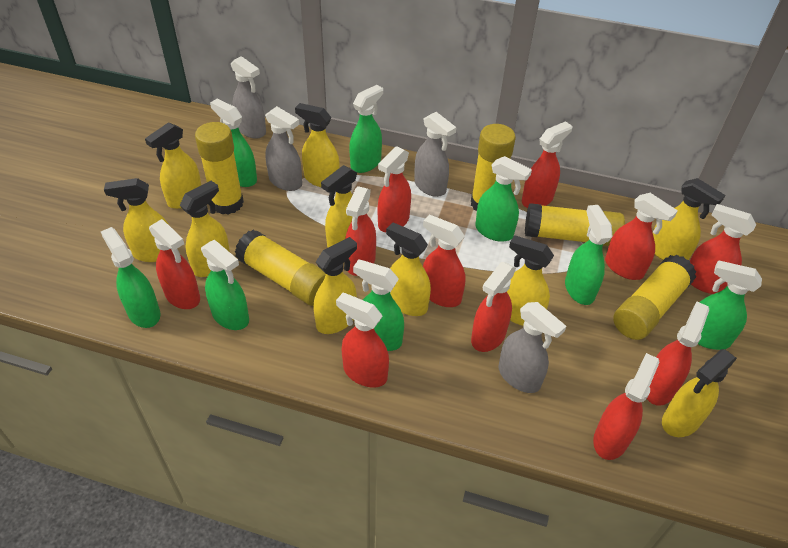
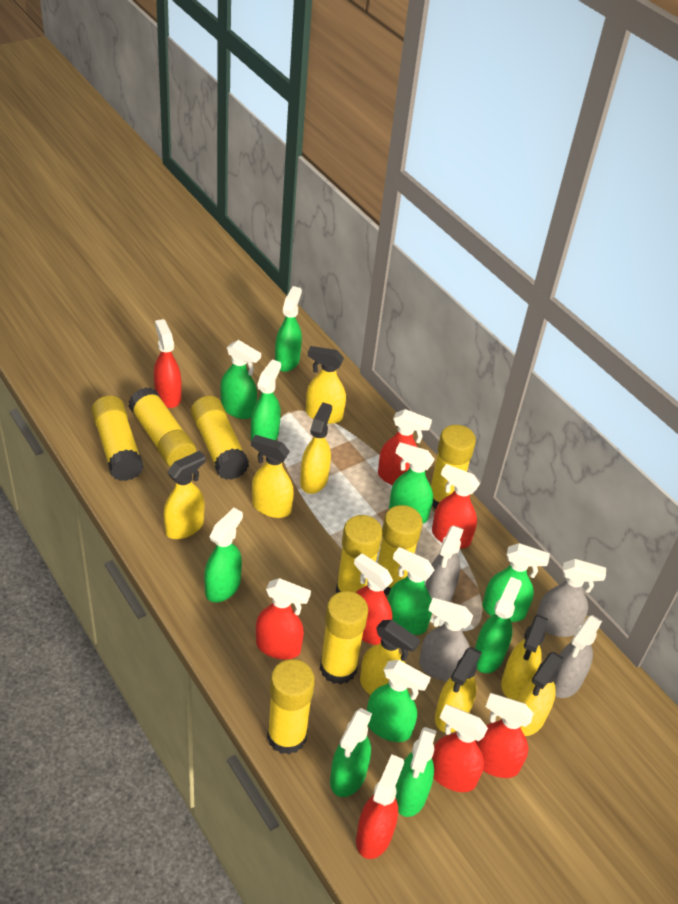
green spray bottle: 8 -> 11
red spray bottle: 11 -> 8
yellow glue stick: 5 -> 8
yellow spray bottle: 10 -> 8

